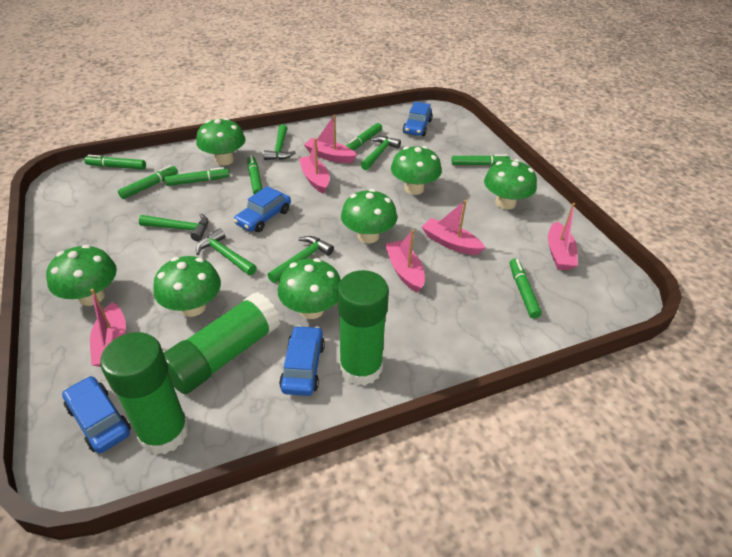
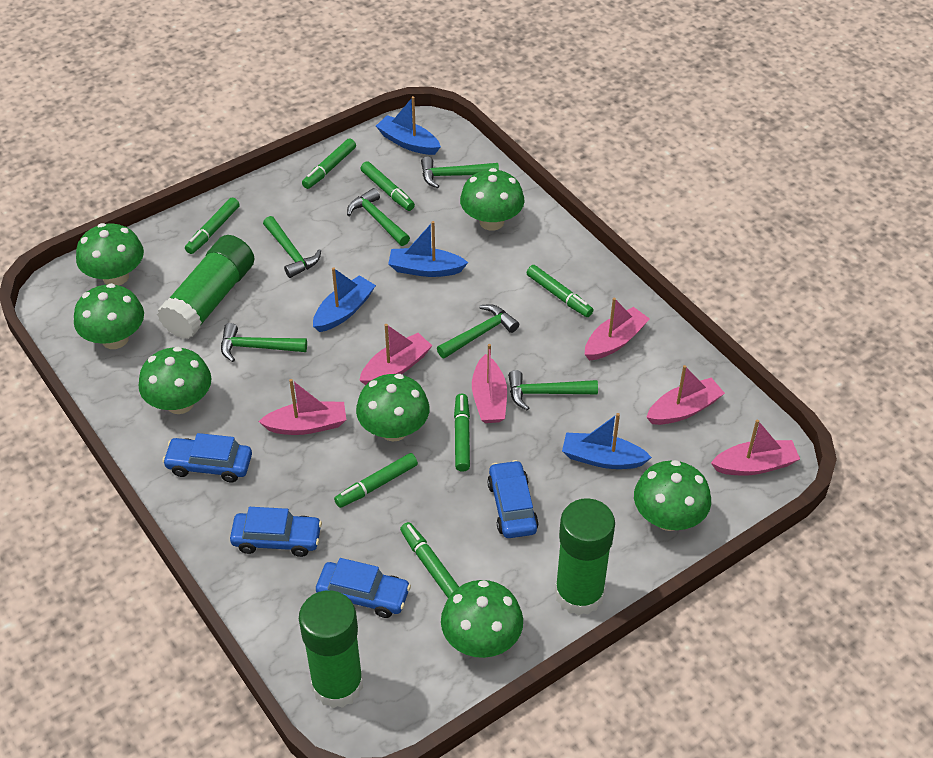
blue boat: 0 -> 4
green hammer: 5 -> 6

